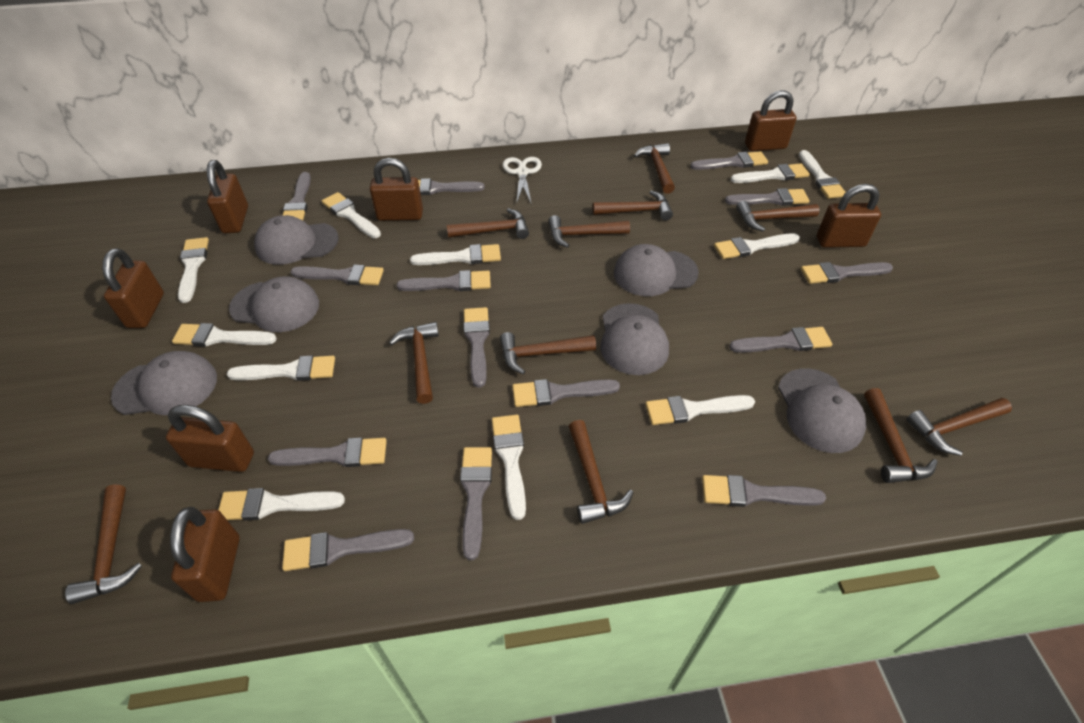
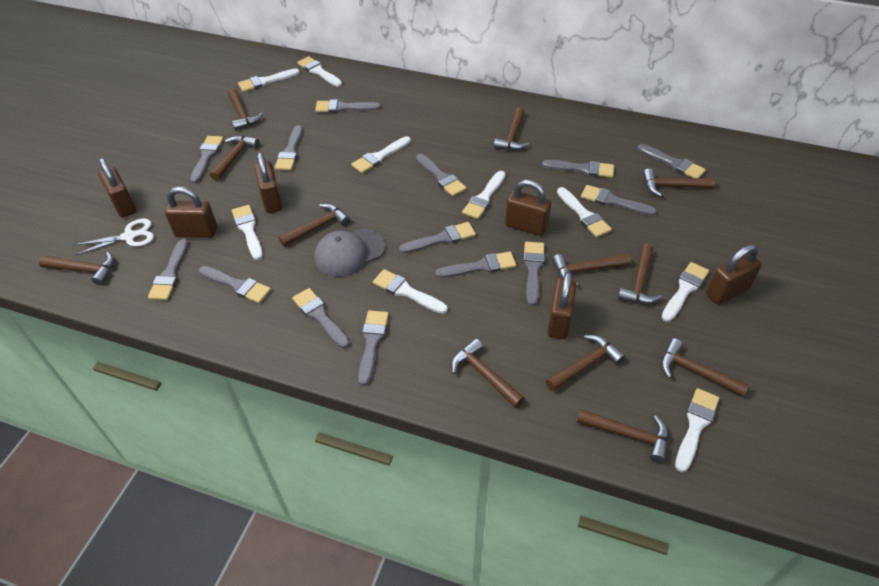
brown hammer: 11 -> 12
brown padlock: 7 -> 6
grey cap: 6 -> 1
white brush: 11 -> 9

